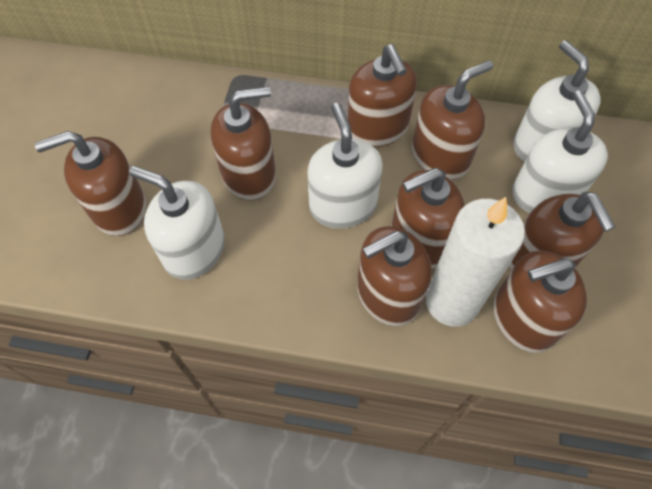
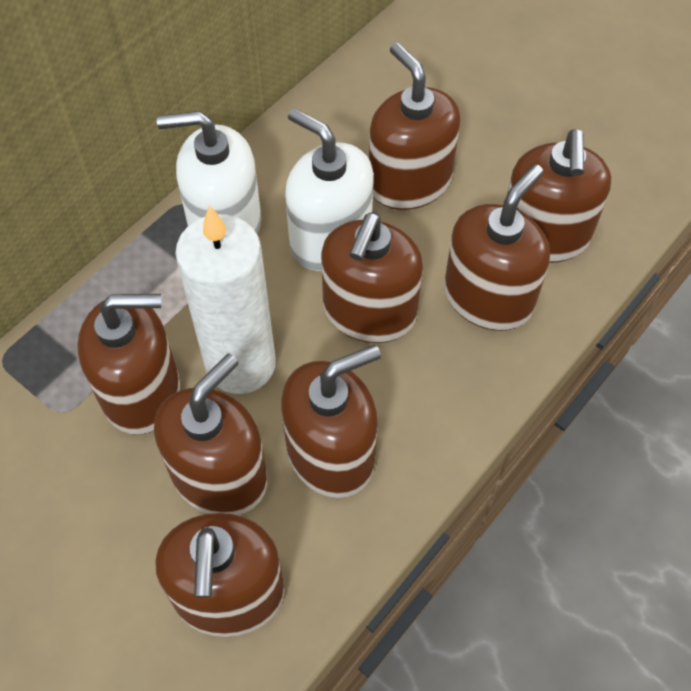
white soap dispenser: 4 -> 2

